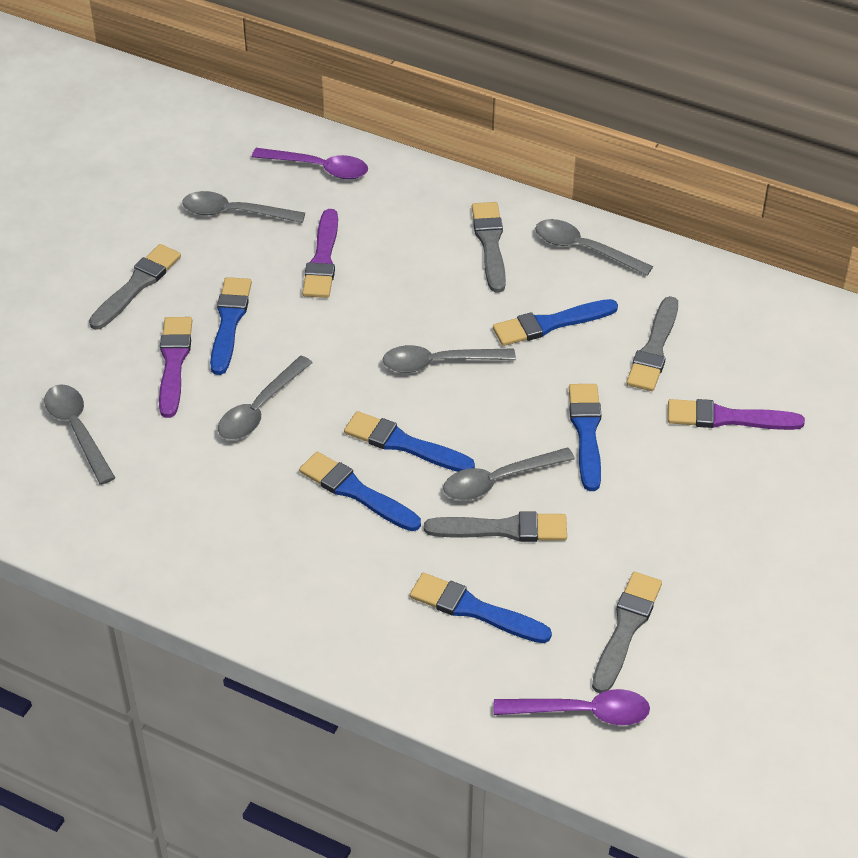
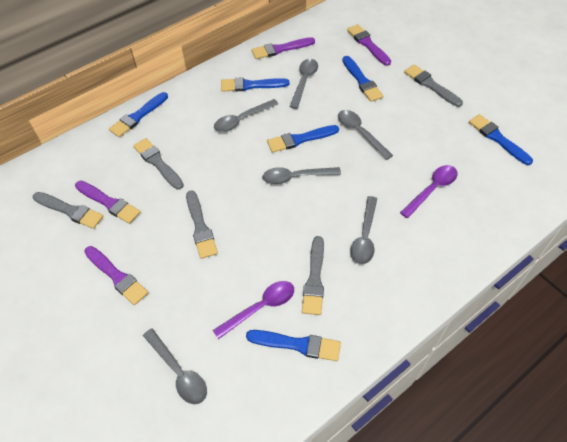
purple brush: 3 -> 4

